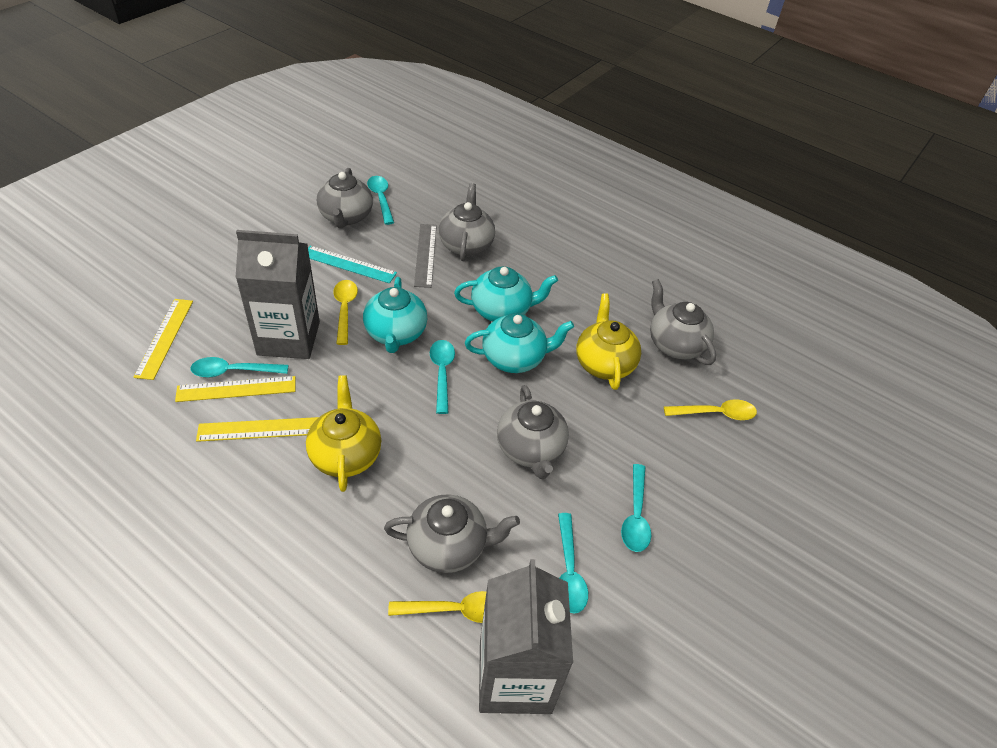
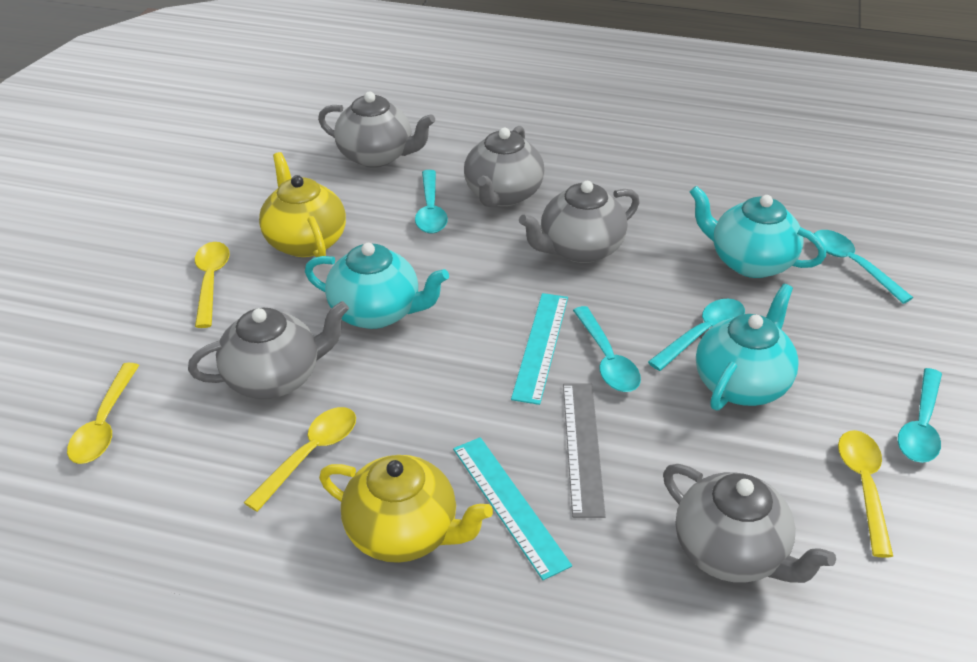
grey carton: 2 -> 0
turquoise ruler: 1 -> 2
yellow ruler: 3 -> 0
yellow spoon: 3 -> 4

